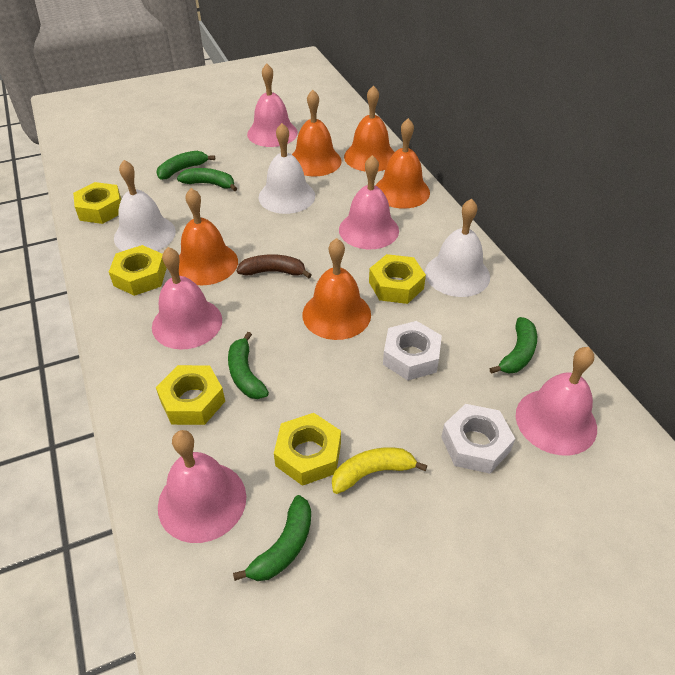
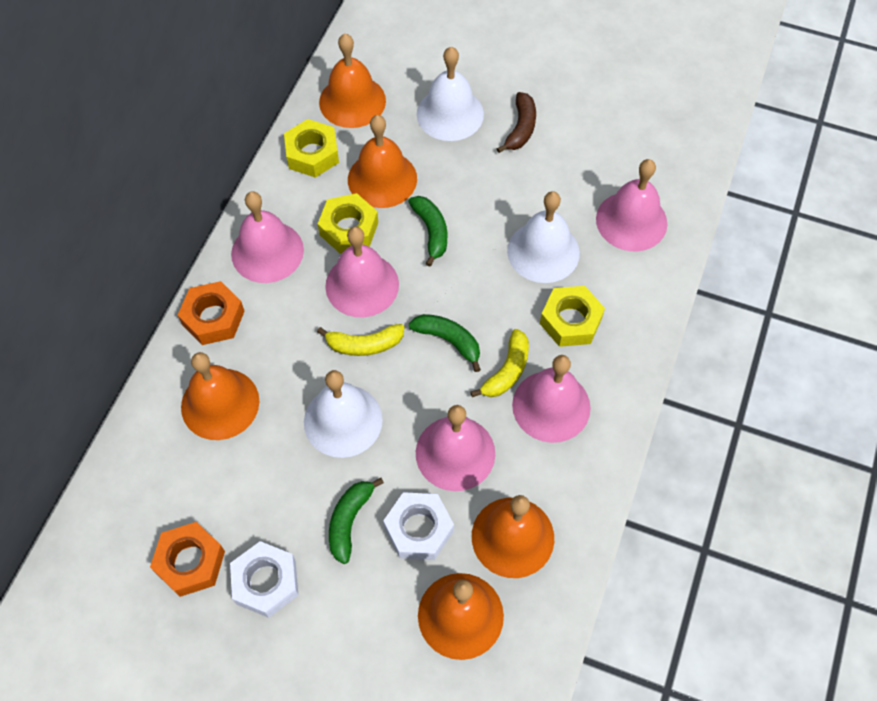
green banana: 5 -> 3
orange nut: 0 -> 2
yellow banana: 1 -> 2
yellow nut: 5 -> 3

